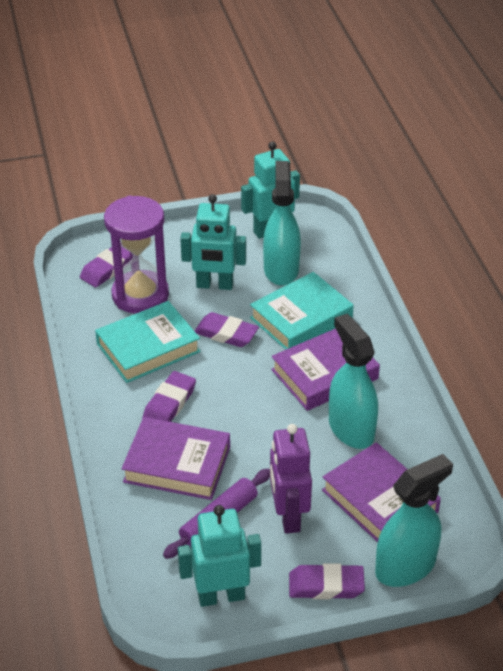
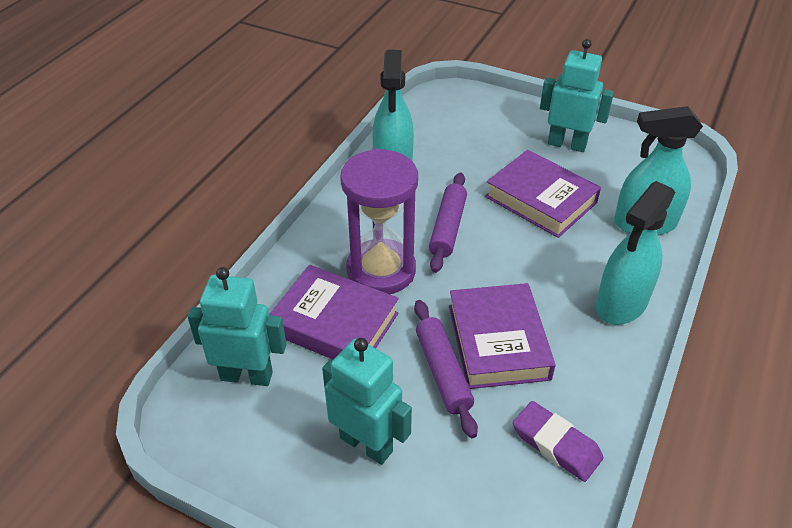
purple eraser: 4 -> 1
purple robot: 1 -> 0
purple rolling pin: 1 -> 2
turquoise book: 2 -> 0

